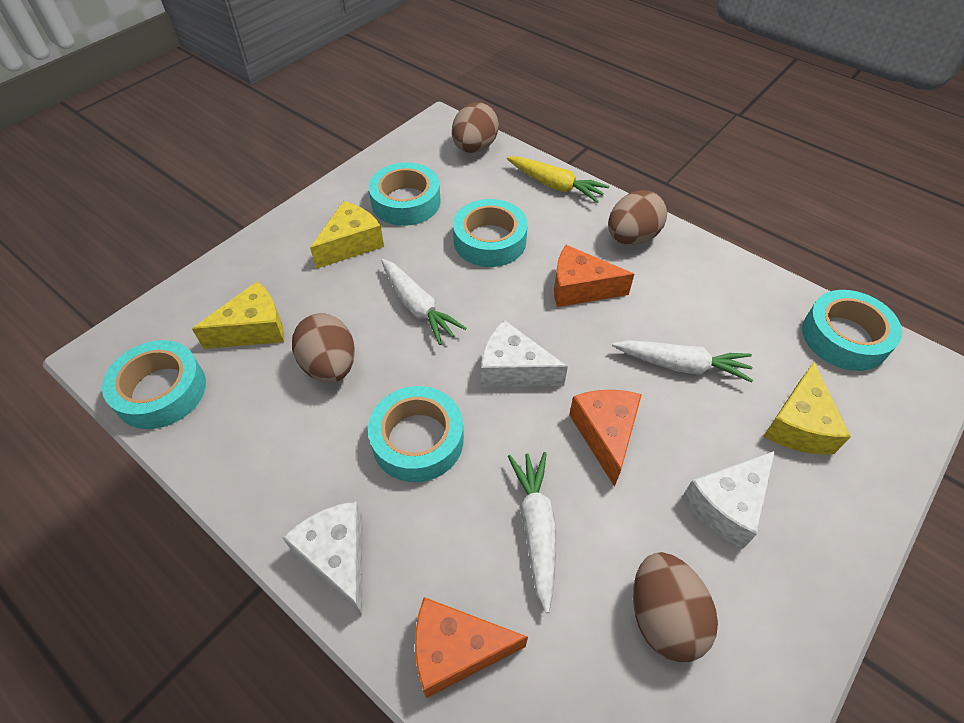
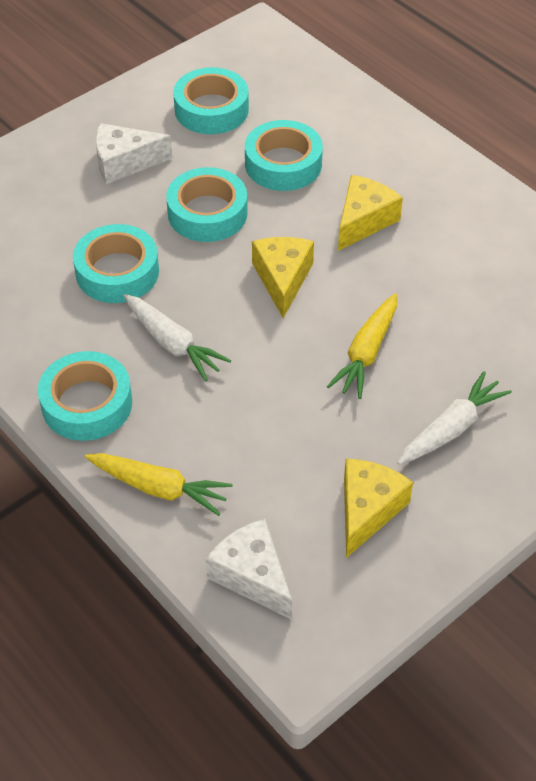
brown egg: 4 -> 0
orange cheese: 3 -> 0
white carrot: 3 -> 2
white cheese: 3 -> 2
yellow carrot: 1 -> 2

